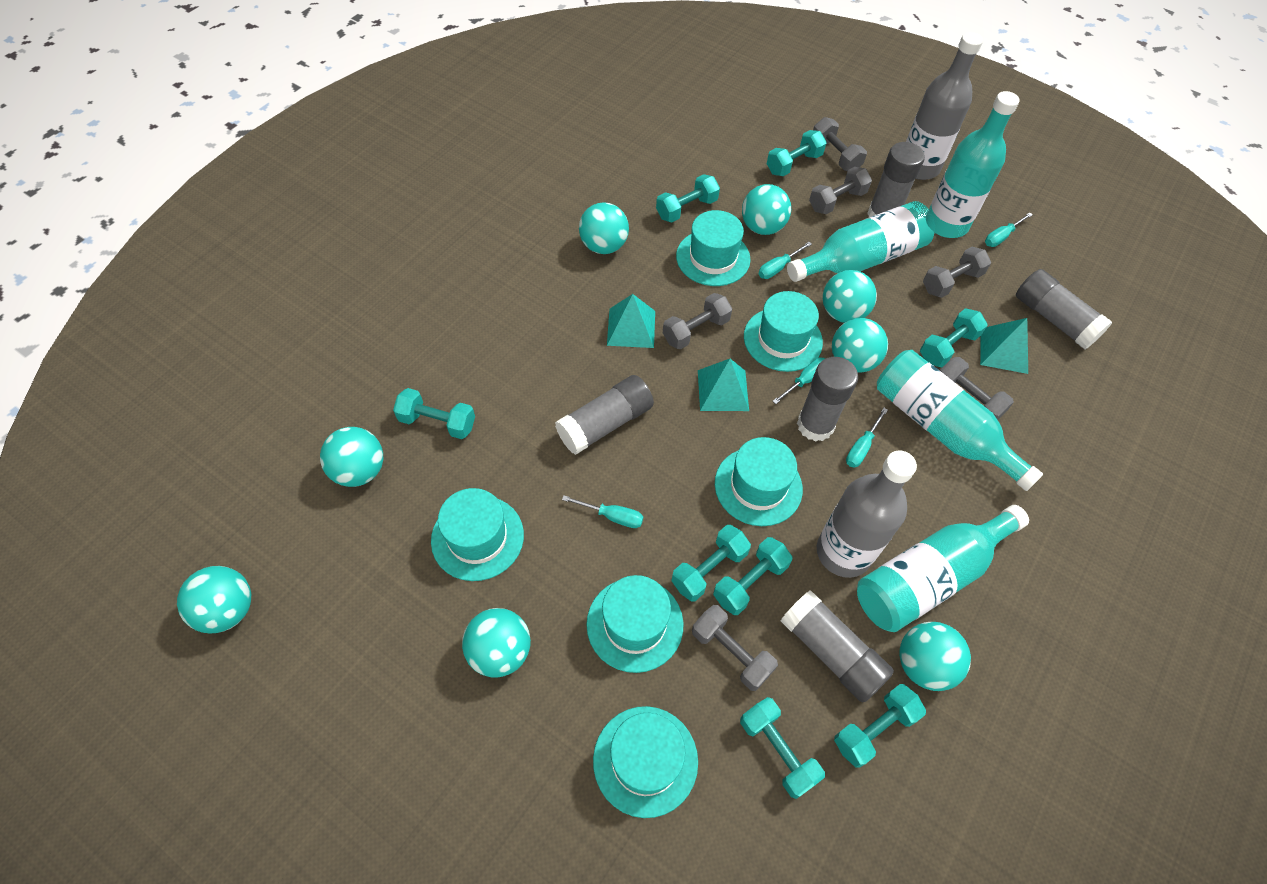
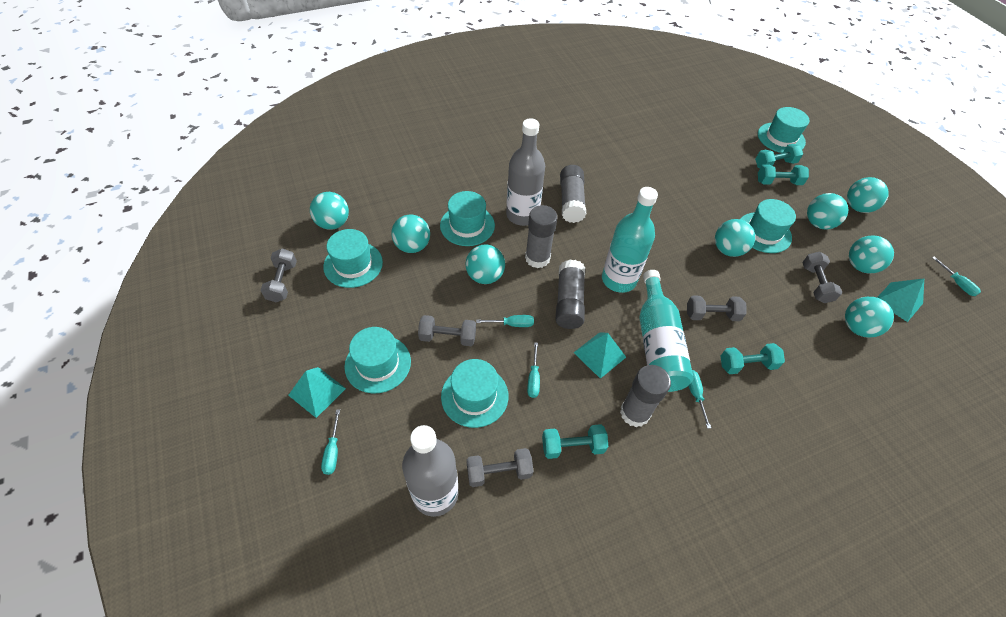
grey dumbbell: 6 -> 5
grey glue stick: 5 -> 4
turquoise bottle: 4 -> 2
turquoise dumbbell: 8 -> 4

